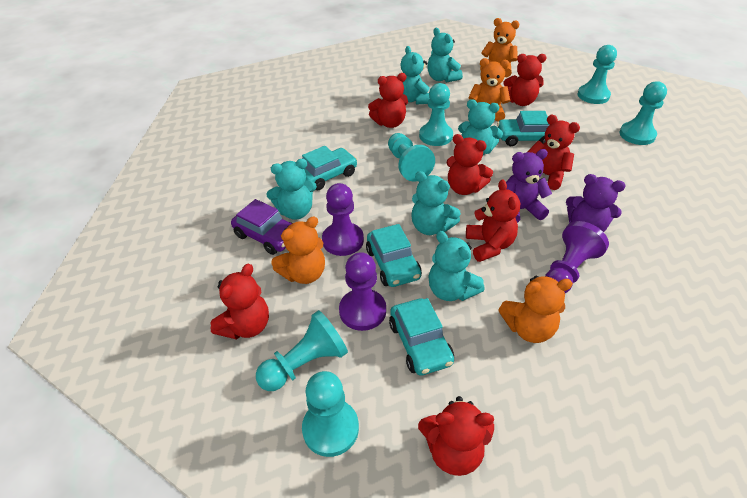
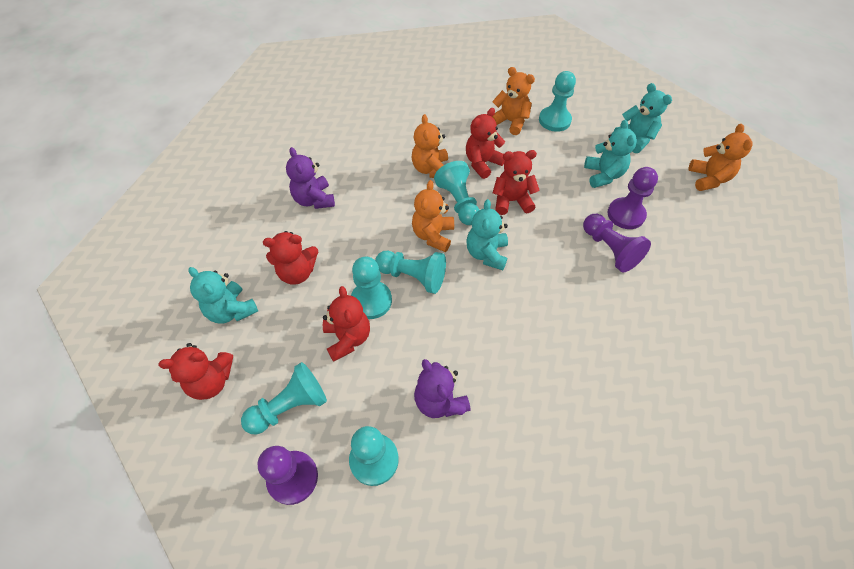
purple car: 1 -> 0
red teddy bear: 7 -> 5
turquoise car: 4 -> 0
turquoise teddy bear: 6 -> 4

